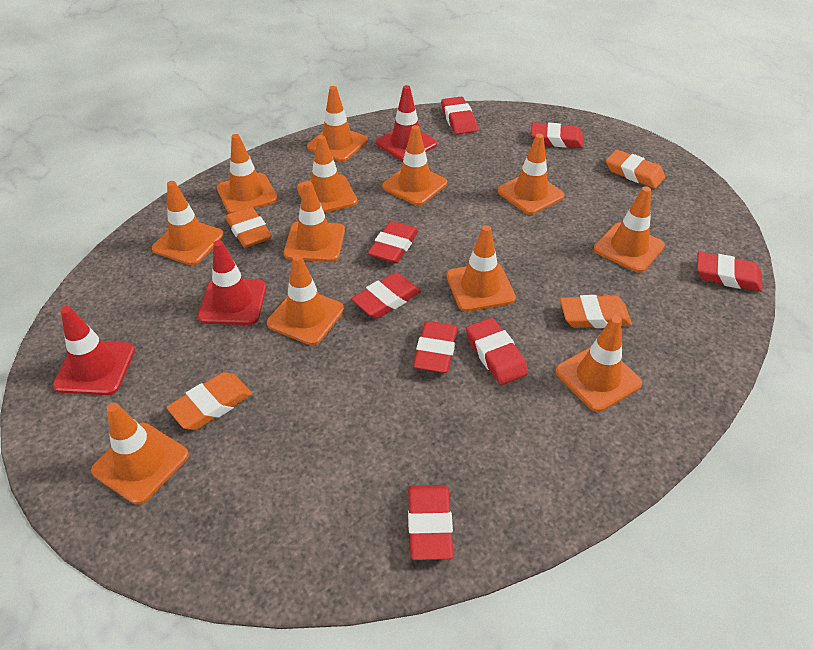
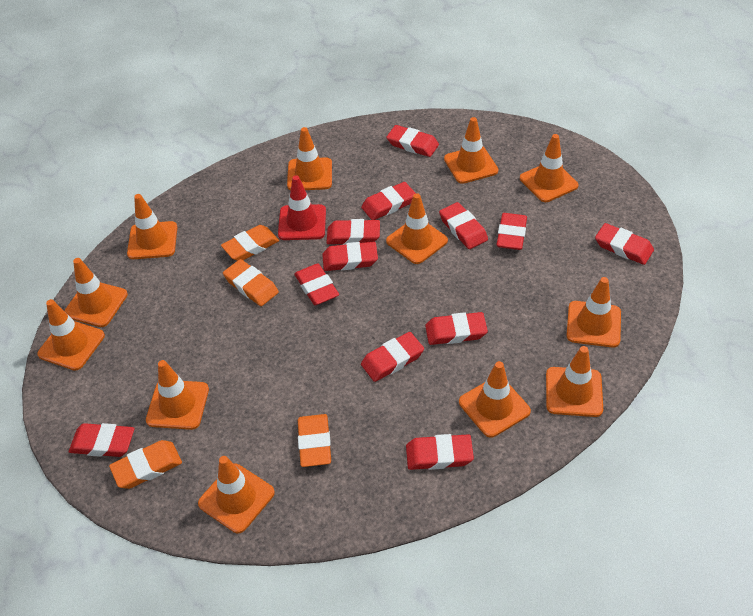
red eraser: 8 -> 12
red traffic cone: 3 -> 1

